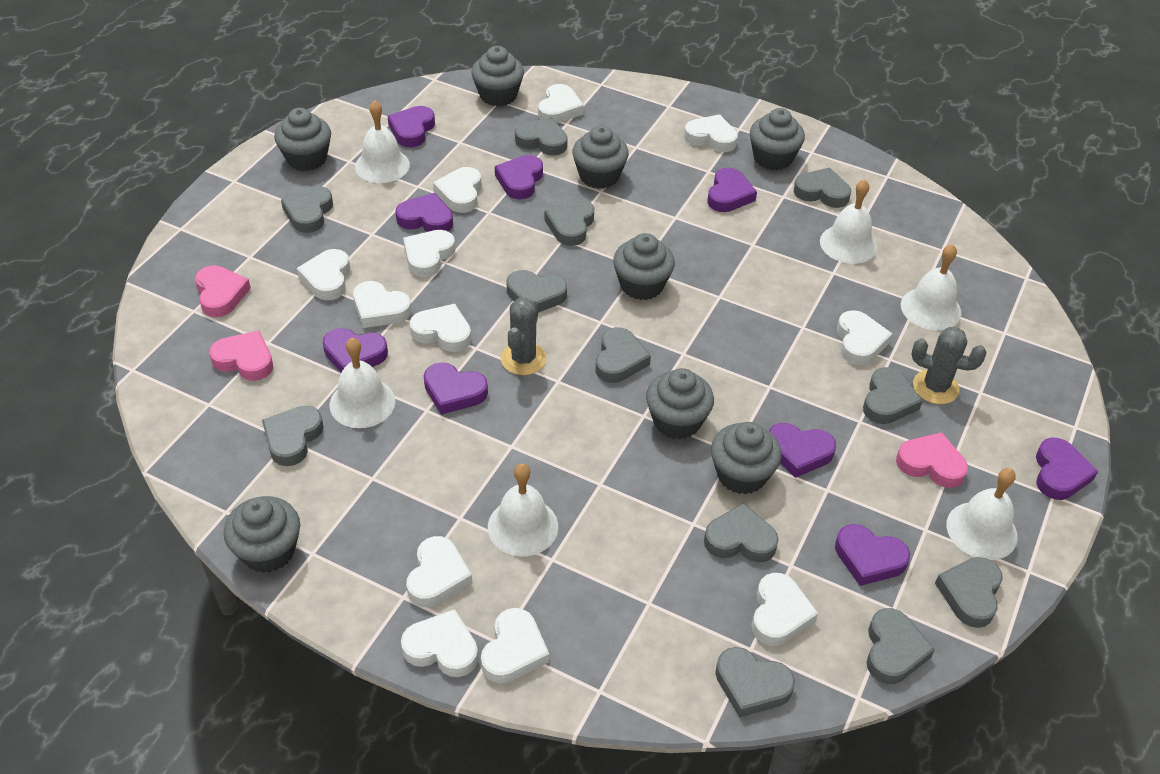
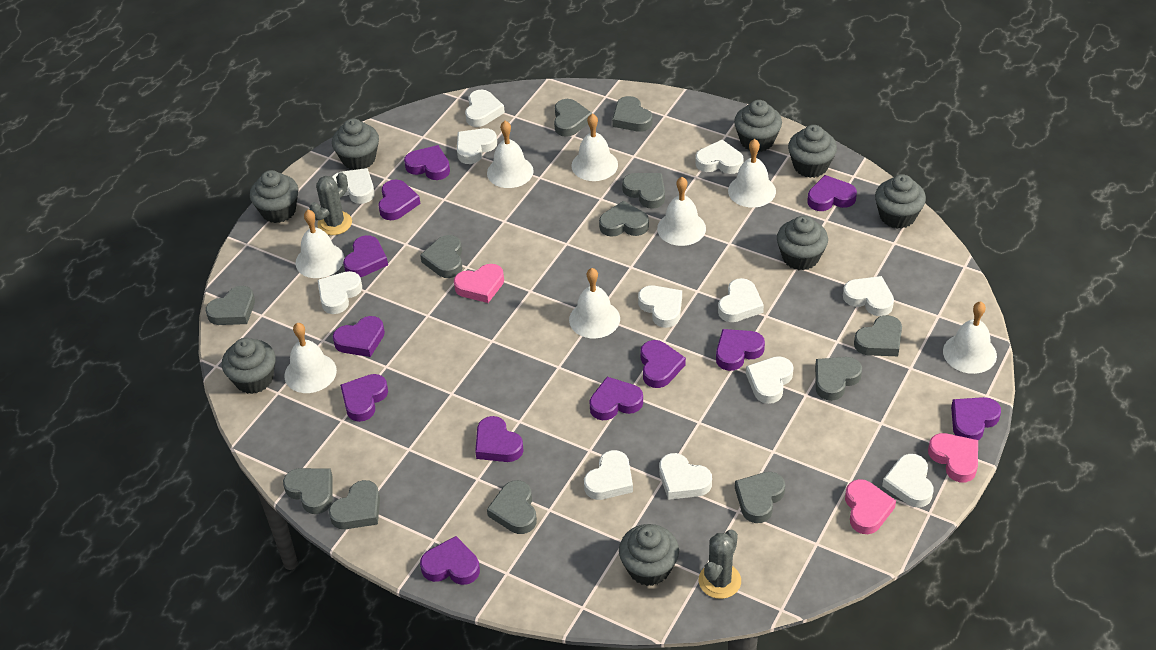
purple heart: 9 -> 12
white bell: 6 -> 8

